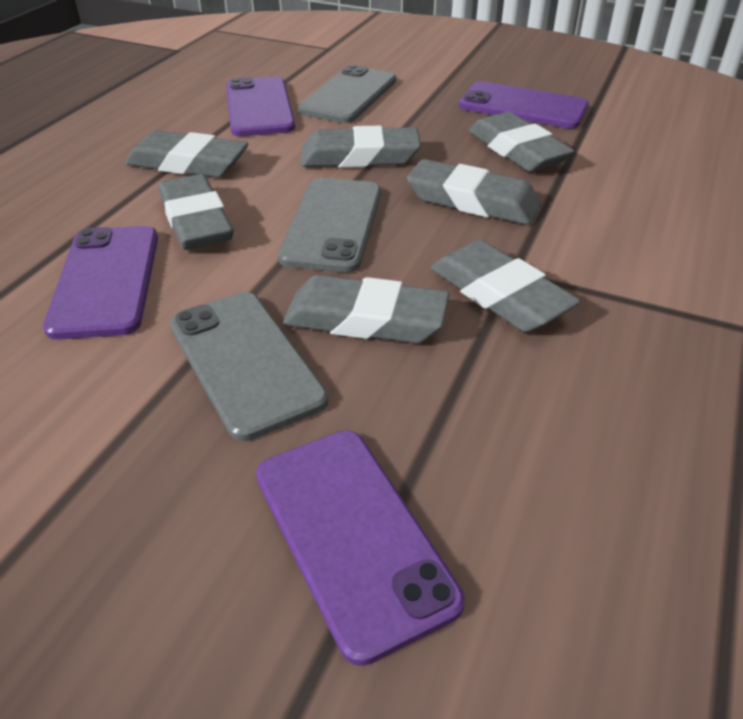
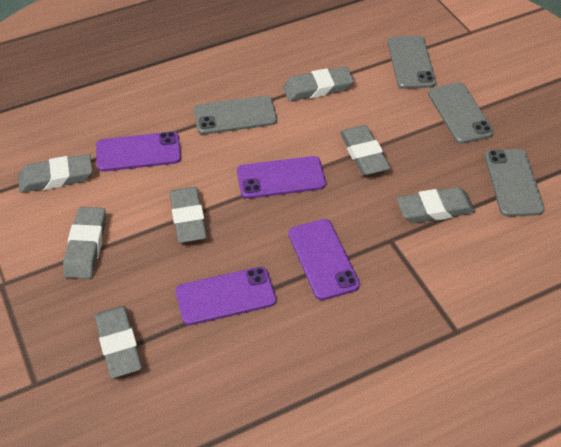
grey phone: 3 -> 4

